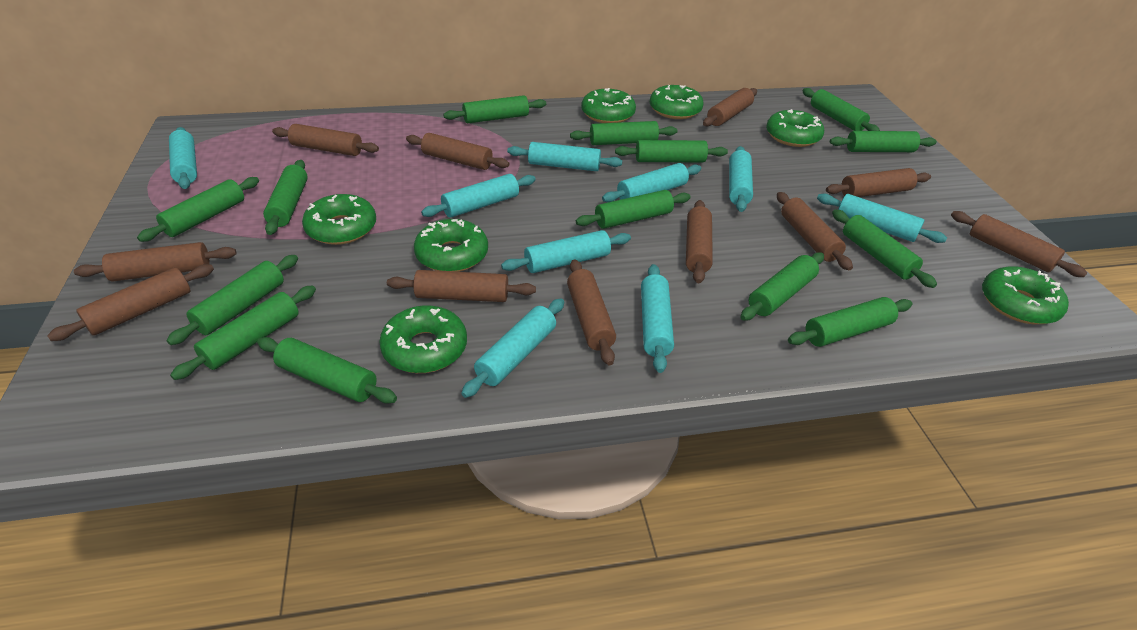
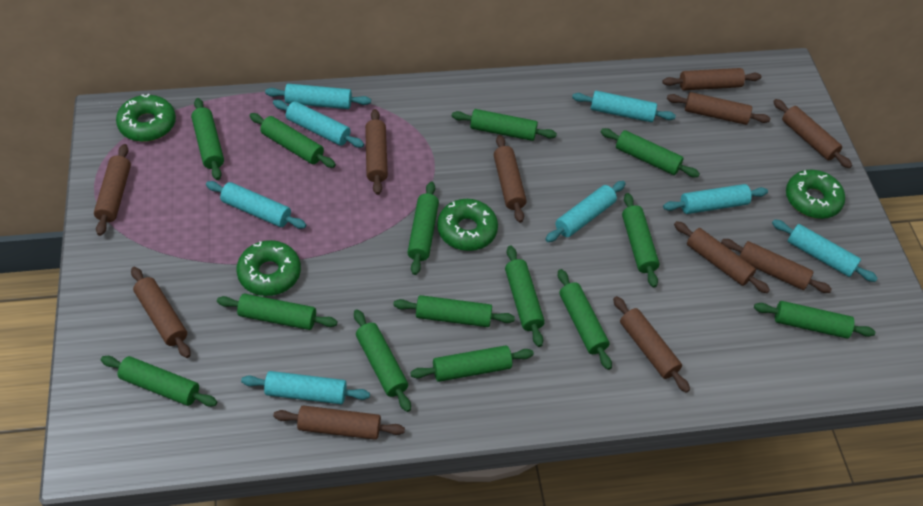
green donut: 7 -> 4
turquoise rolling pin: 9 -> 8

